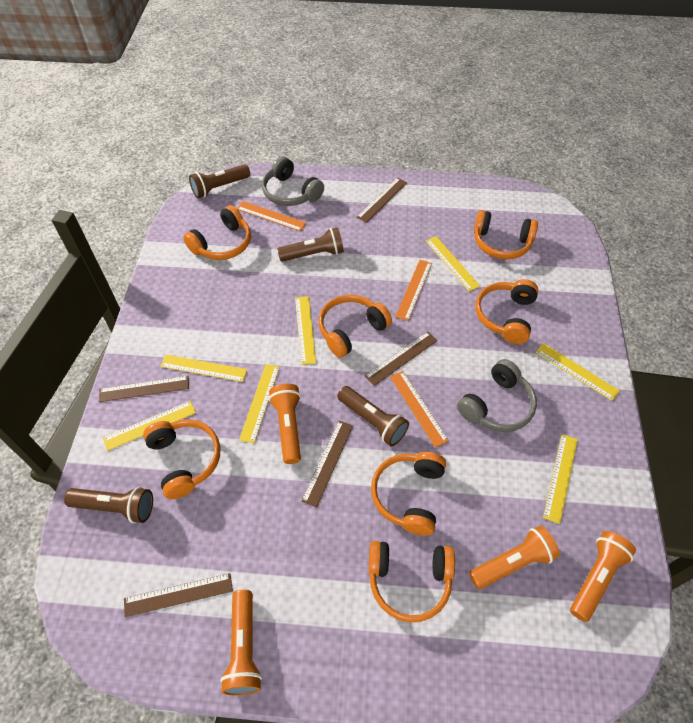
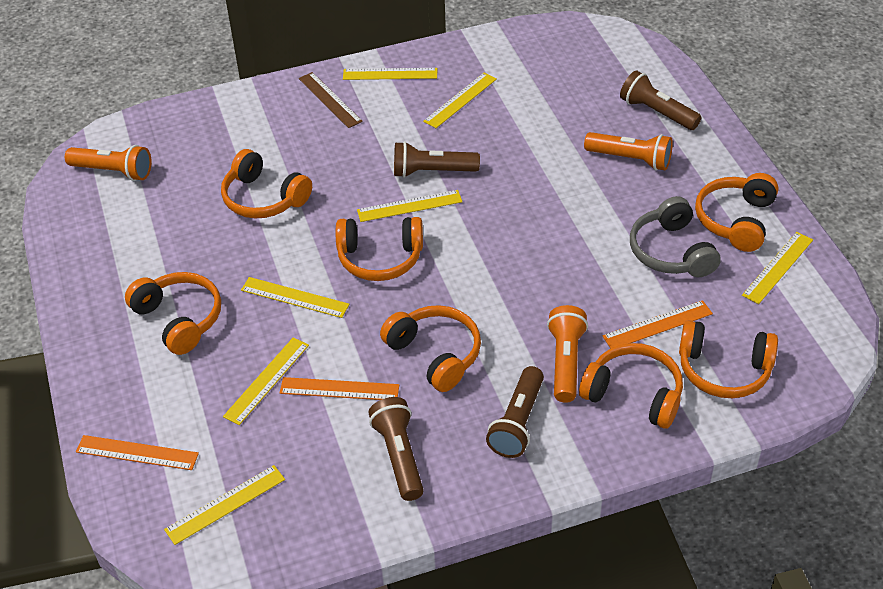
brown ruler: 5 -> 1
grey headphones: 2 -> 1
orange flashlight: 4 -> 3

